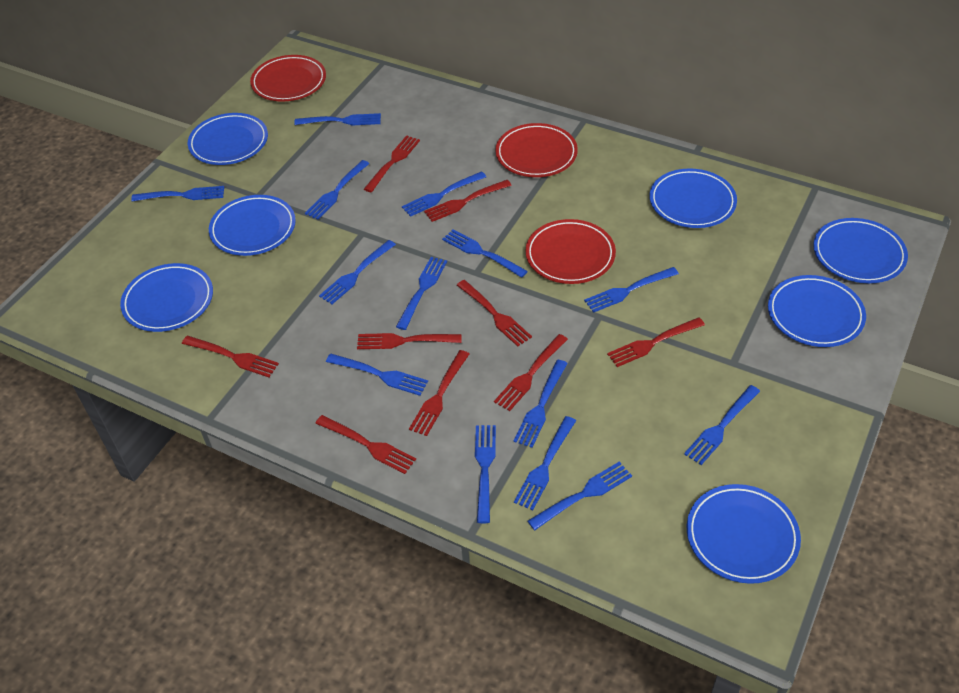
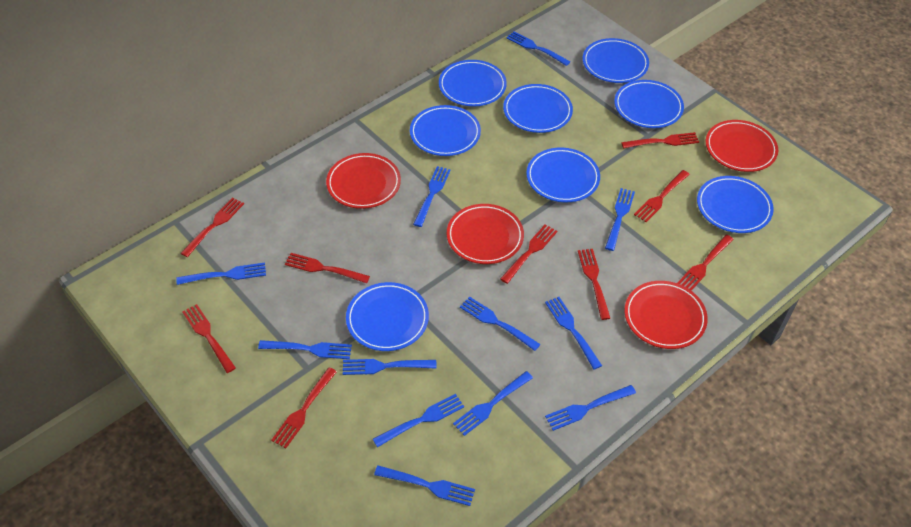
blue fork: 14 -> 12
blue plate: 7 -> 8
red plate: 3 -> 4

